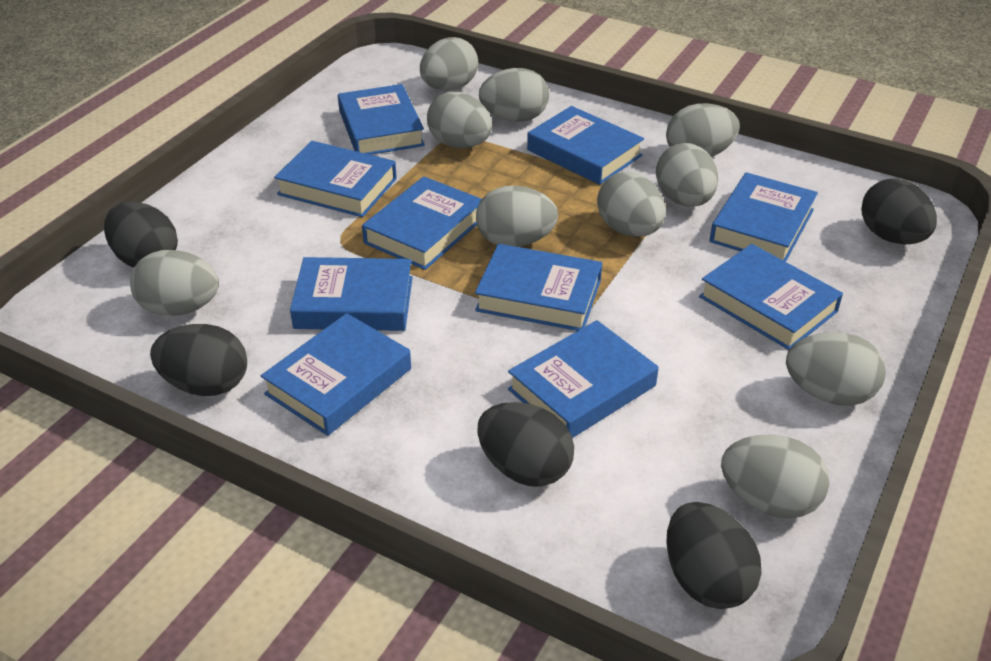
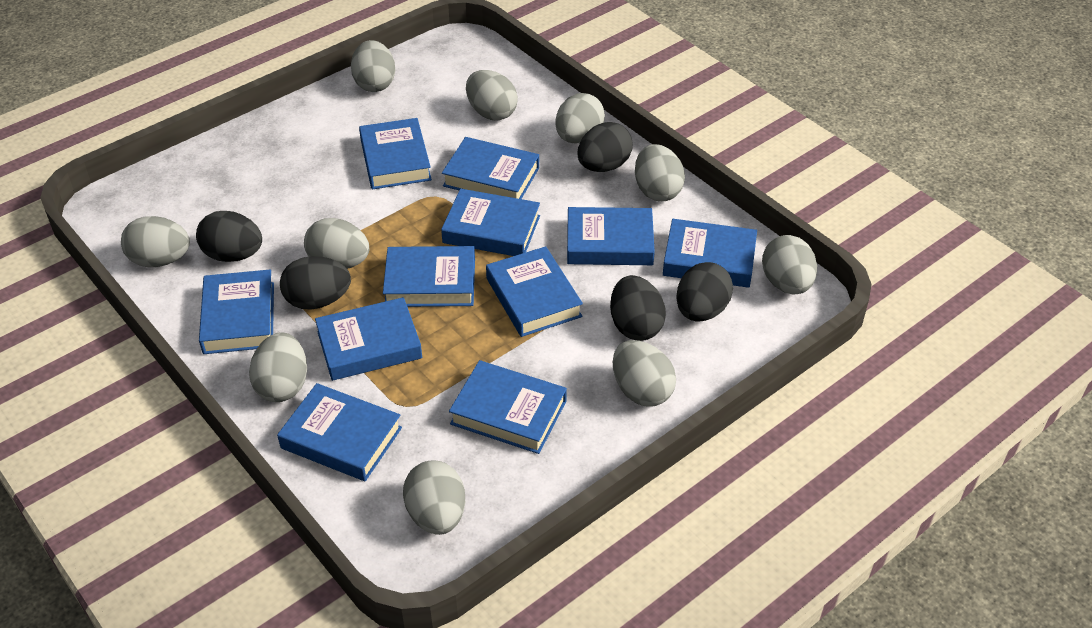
blue book: 10 -> 11

